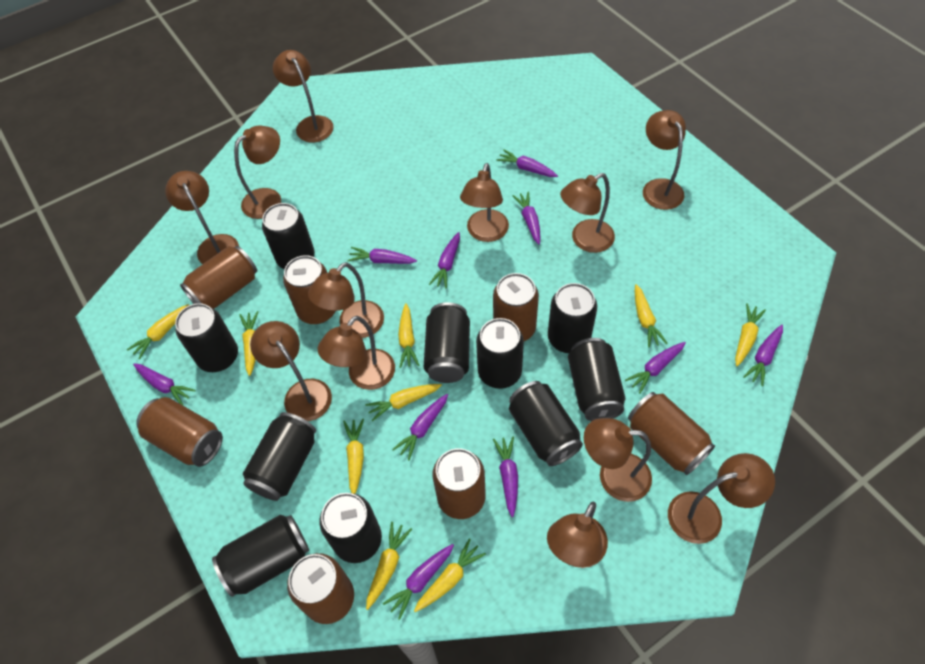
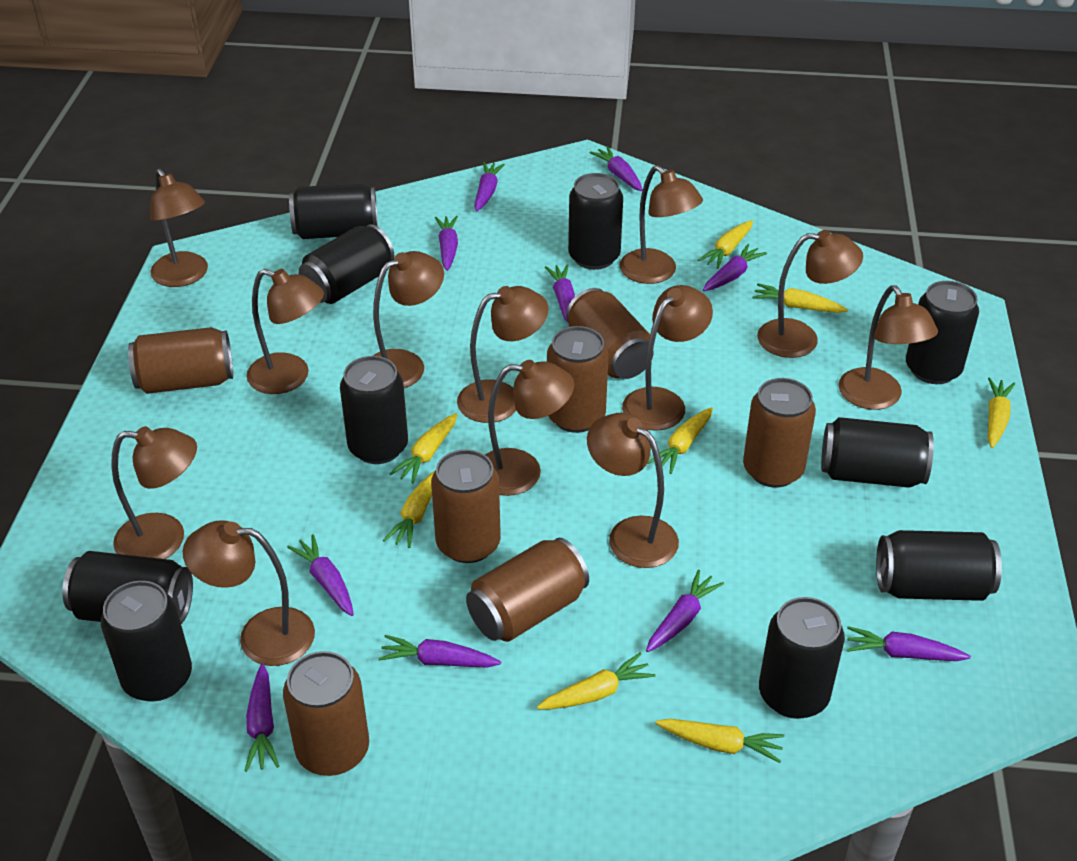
yellow carrot: 9 -> 8

